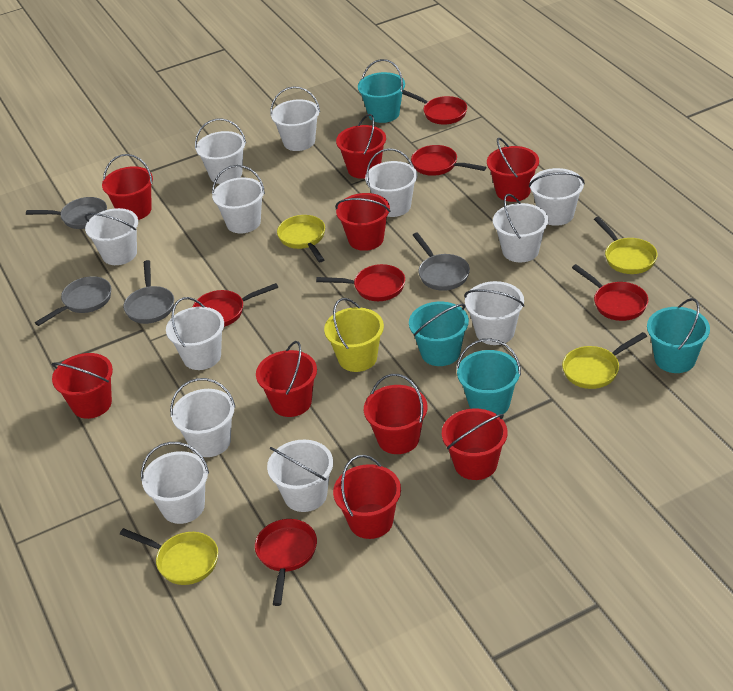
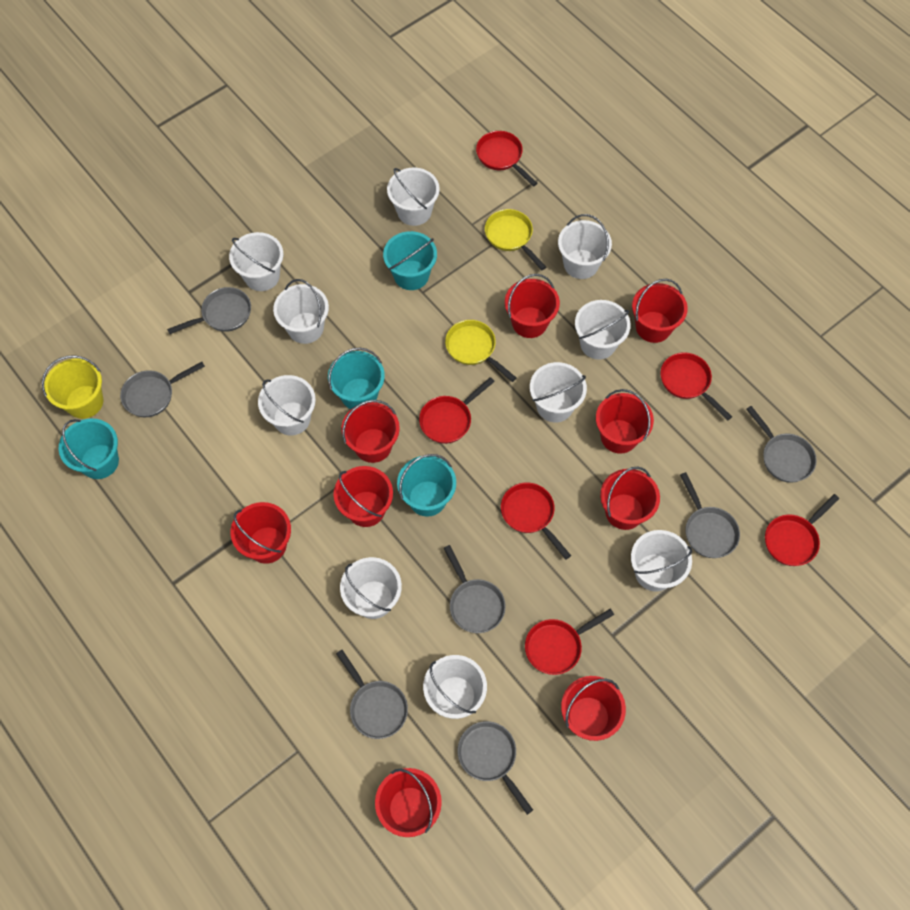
grey pan: 4 -> 7
white bucket: 12 -> 10
yellow pan: 4 -> 2

